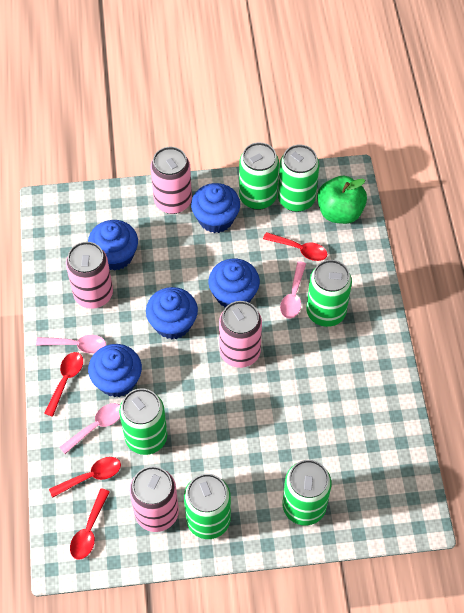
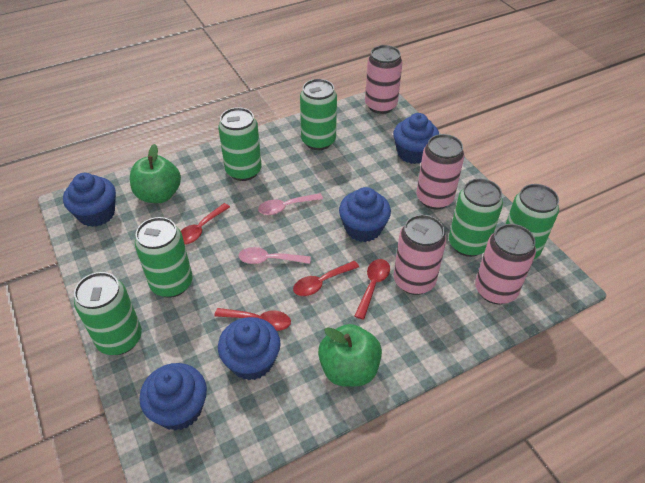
green apple: 1 -> 2
pink spoon: 3 -> 2

